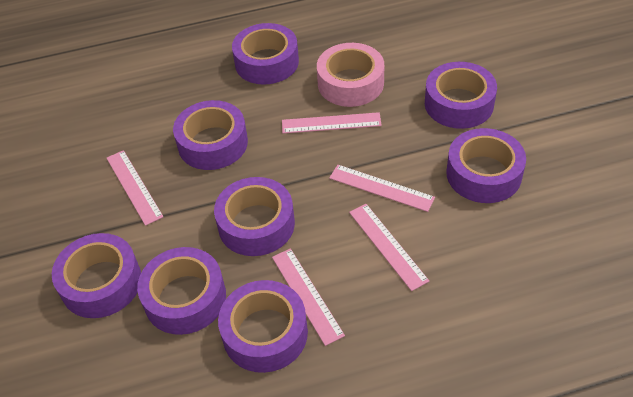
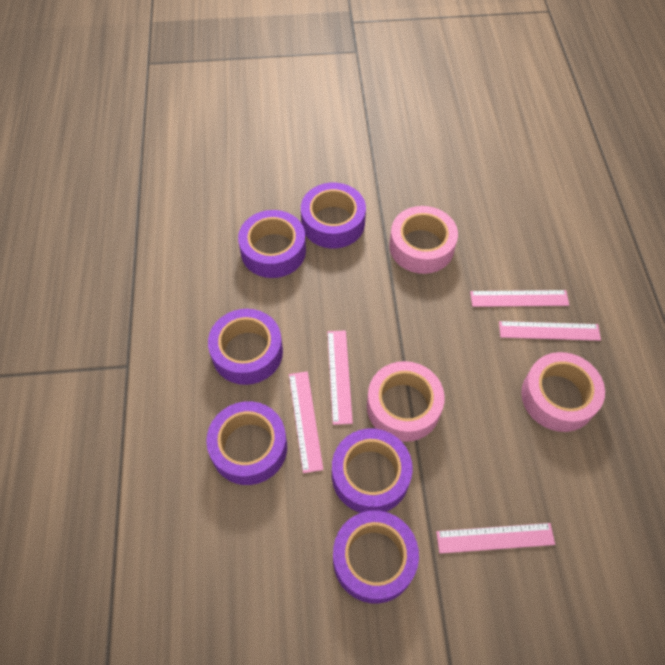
pink tape: 1 -> 3
purple tape: 8 -> 6

